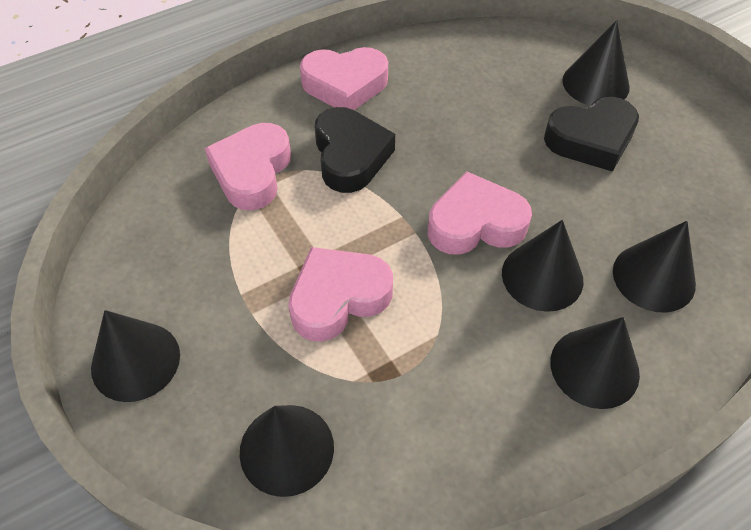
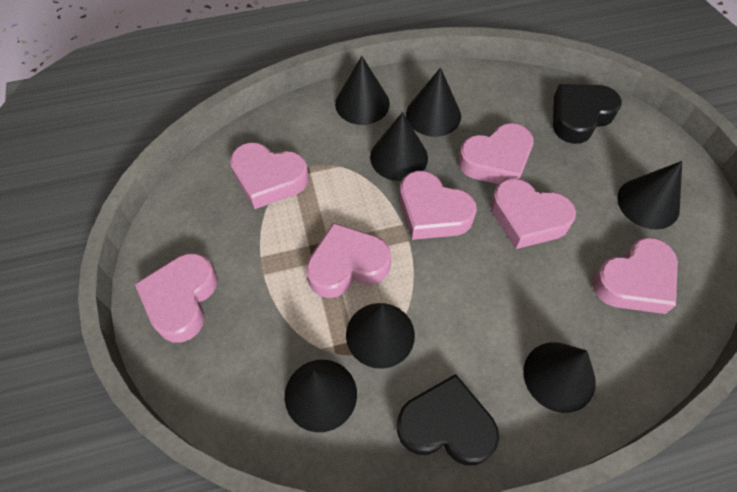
black cone: 6 -> 7
pink heart: 4 -> 7

